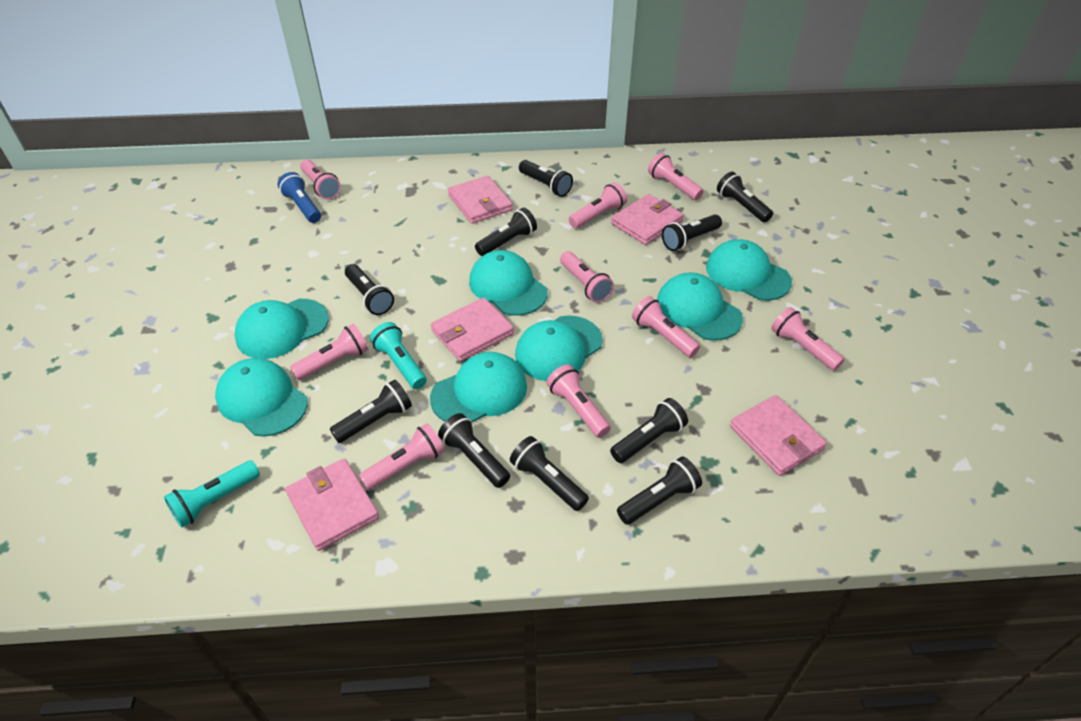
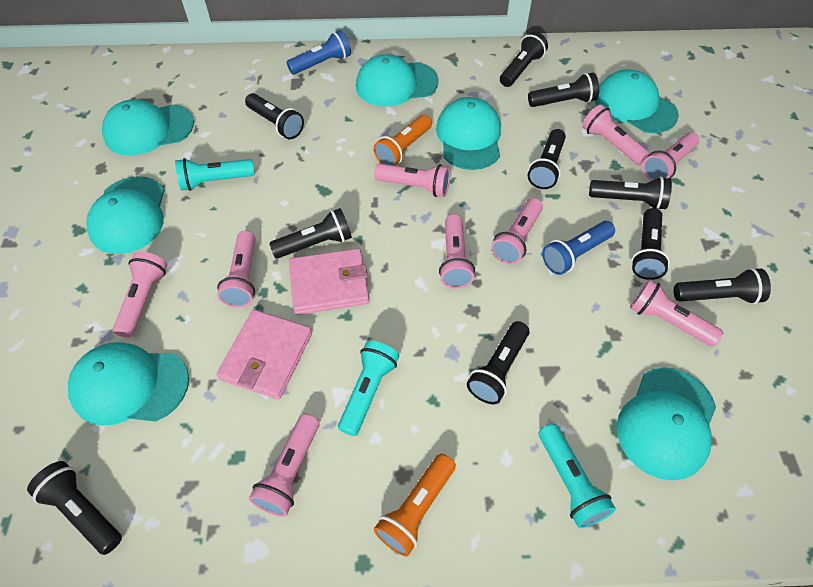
blue flashlight: 1 -> 2
orange flashlight: 0 -> 2
pink wallet: 5 -> 2
turquoise flashlight: 2 -> 3

